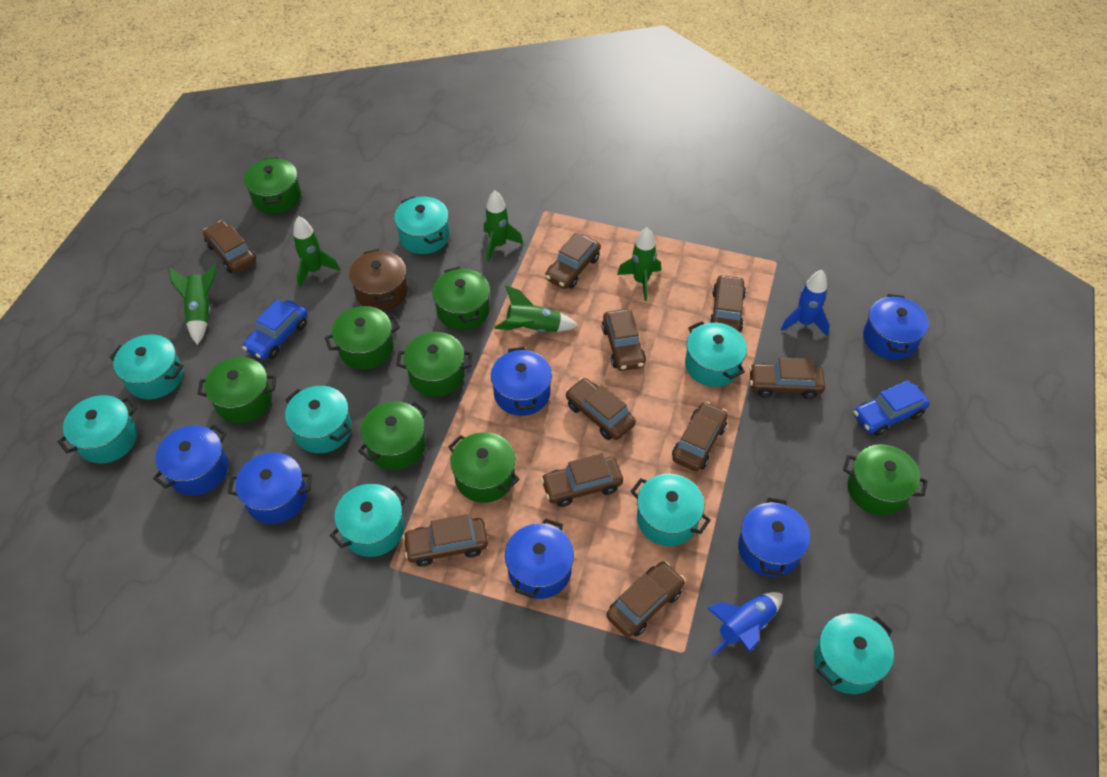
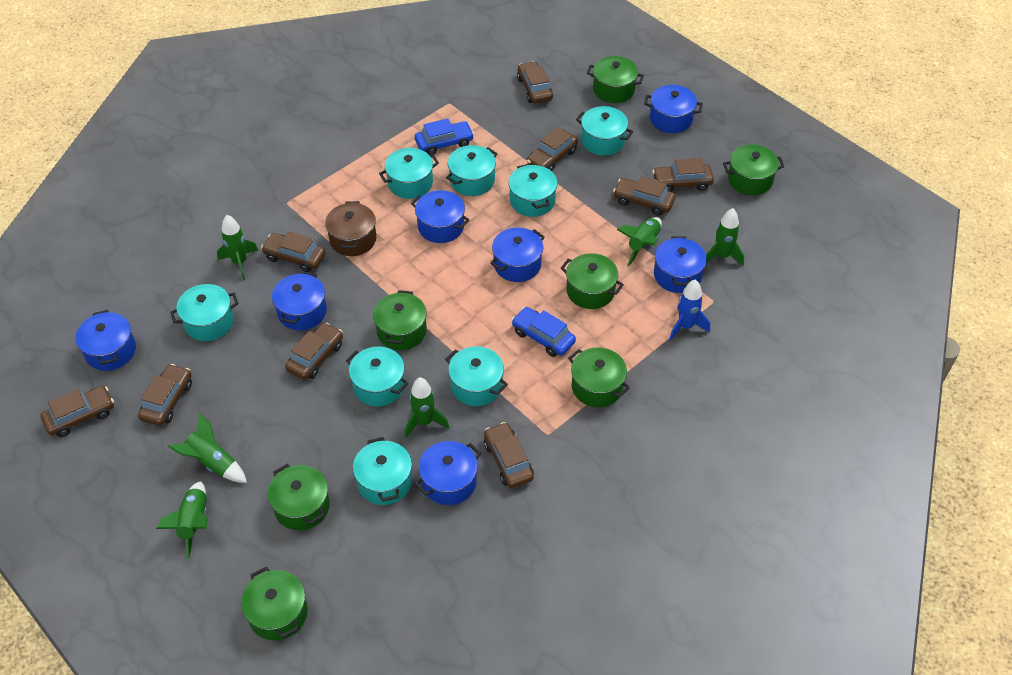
blue pot: 6 -> 7
blue rocket: 2 -> 1
brown car: 10 -> 9
green pot: 8 -> 7
green rocket: 5 -> 6

